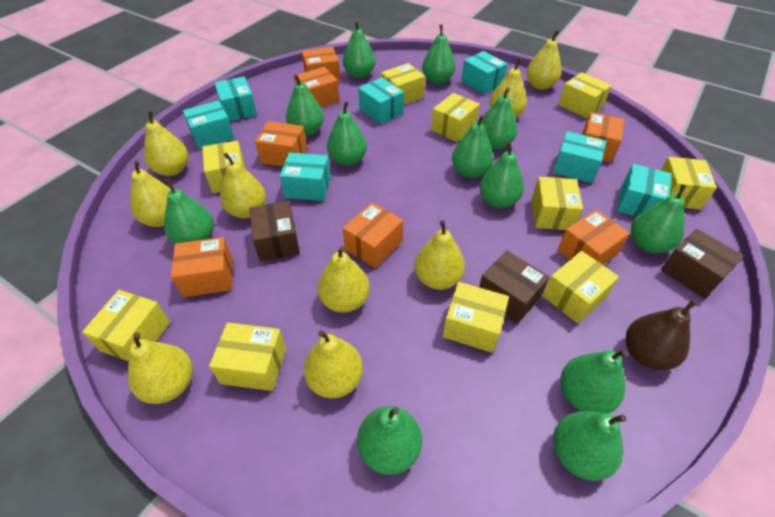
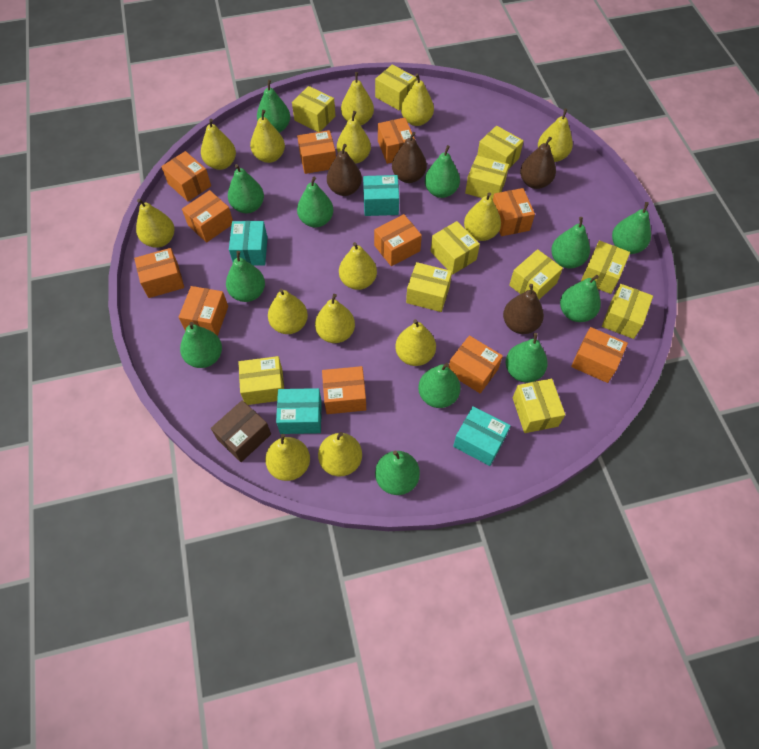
brown box: 3 -> 1
brown pear: 1 -> 4
orange box: 7 -> 11
turquoise box: 7 -> 4
yellow box: 10 -> 11
yellow pear: 9 -> 14

